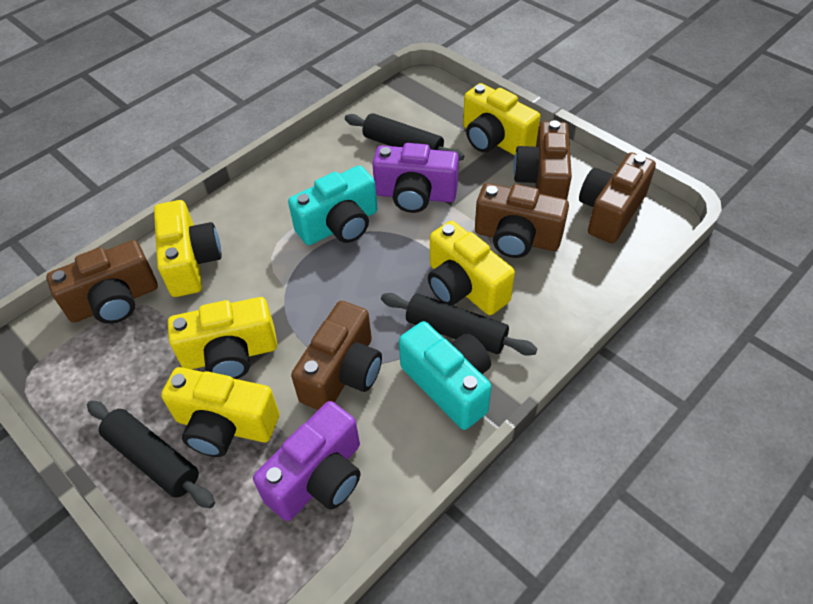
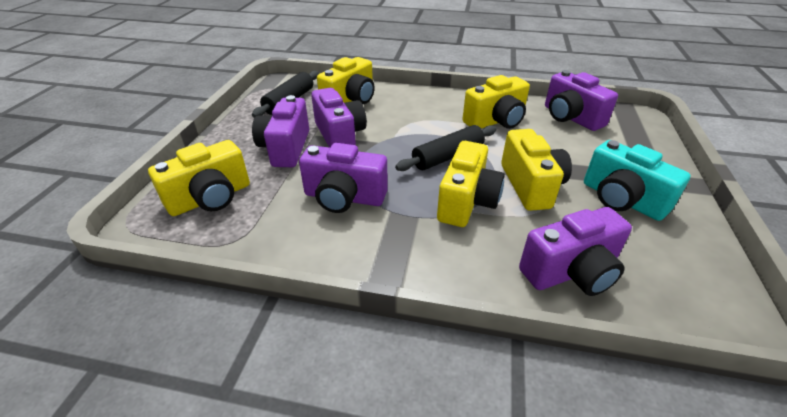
black rolling pin: 3 -> 2
brown camera: 5 -> 0
purple camera: 2 -> 5
turquoise camera: 2 -> 1

